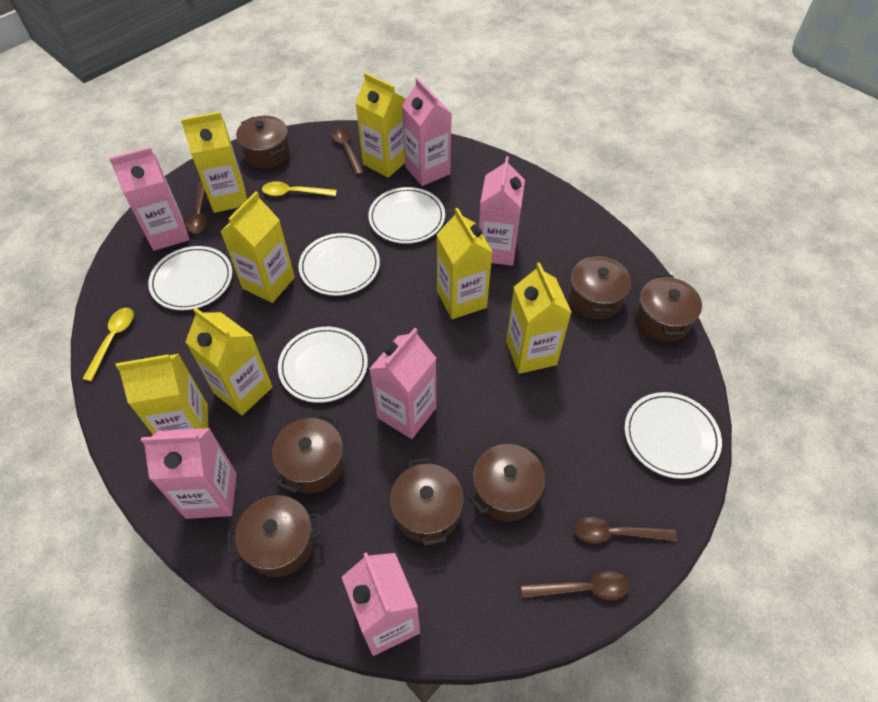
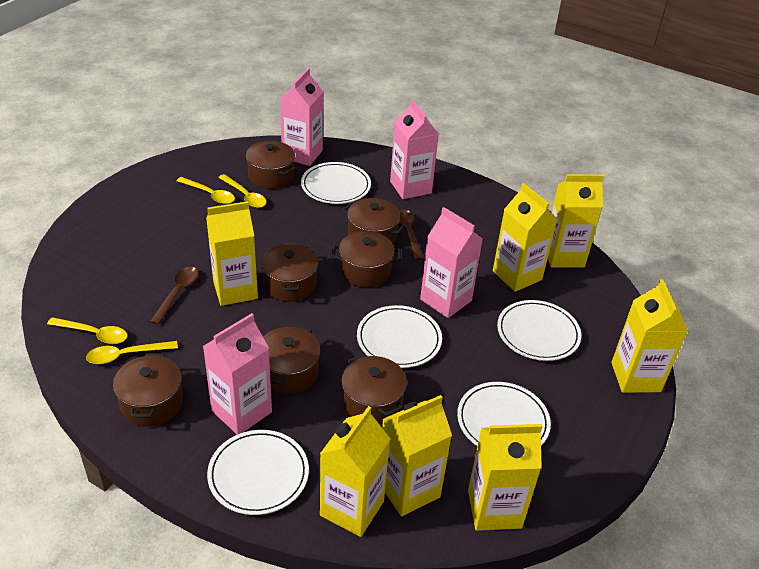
brown spoon: 4 -> 2
pink carton: 6 -> 4
yellow spoon: 2 -> 4

